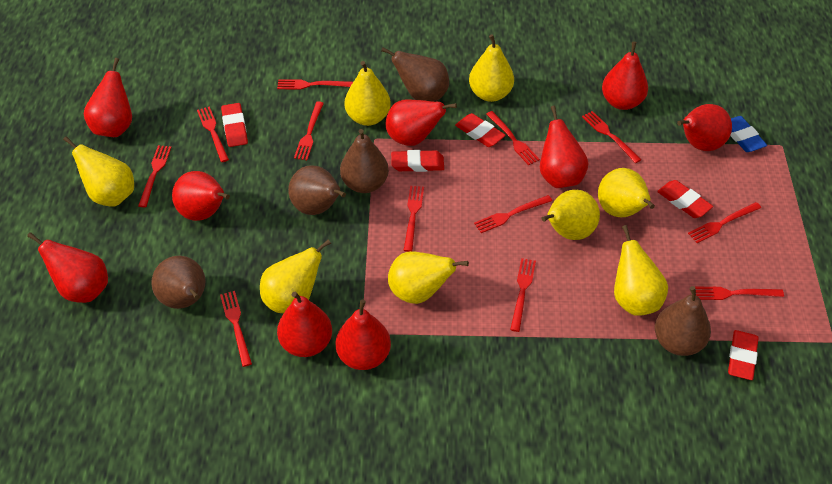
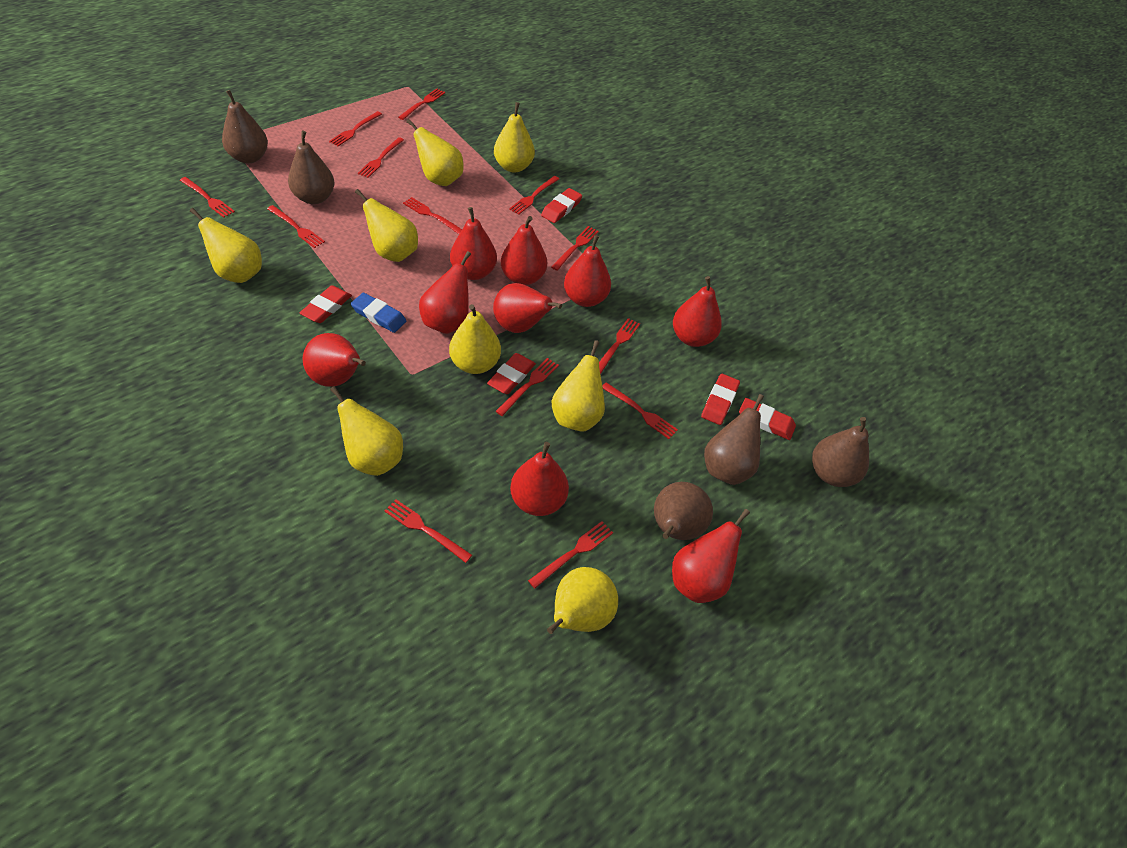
red fork: 12 -> 13

